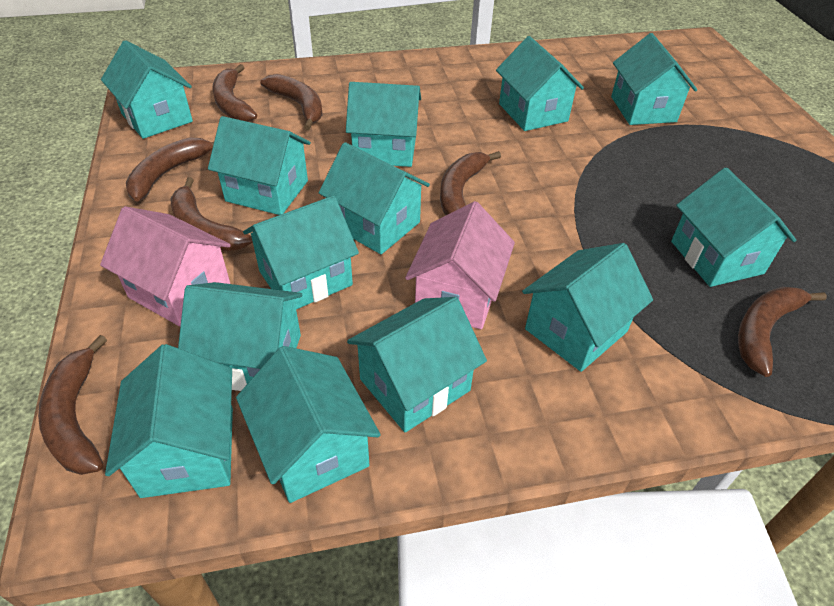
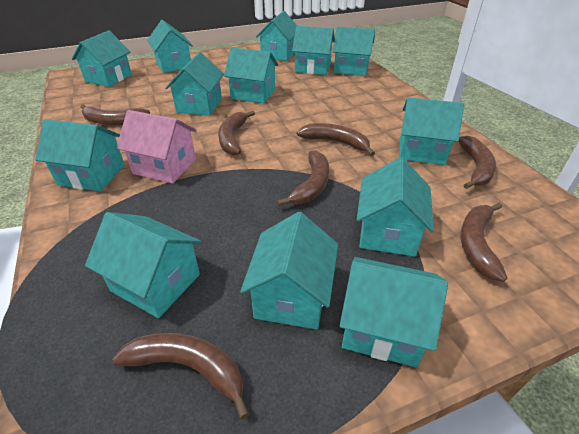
pink house: 2 -> 1

